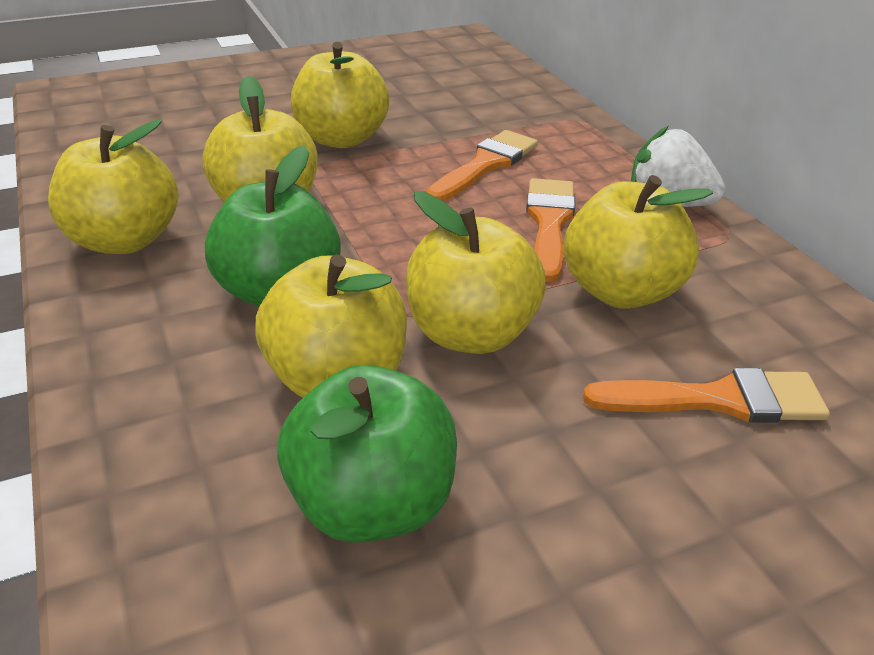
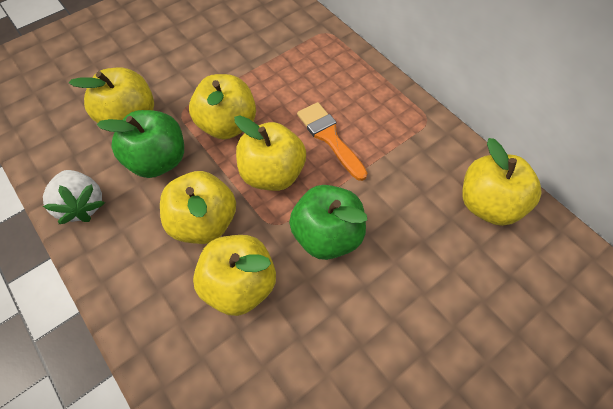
orange brush: 3 -> 1

